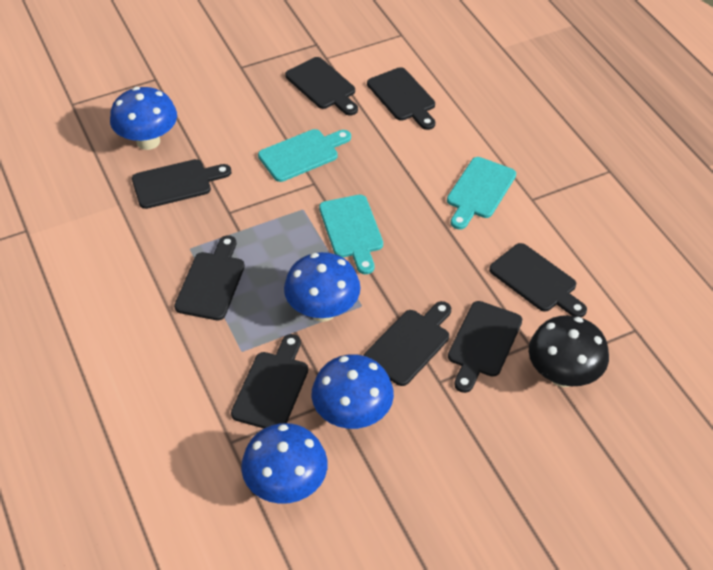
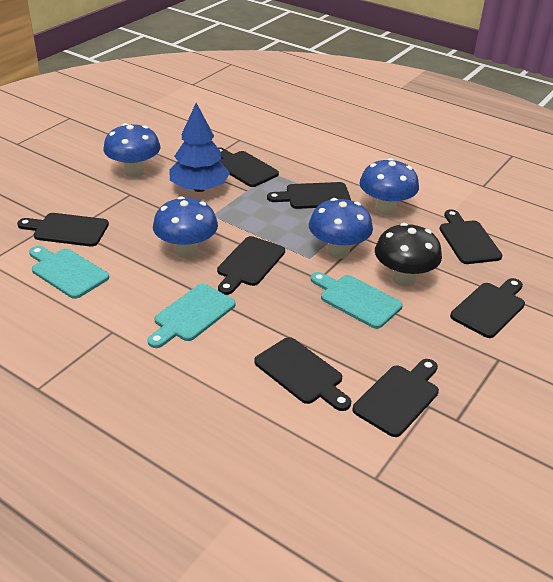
blue tree: 0 -> 1

